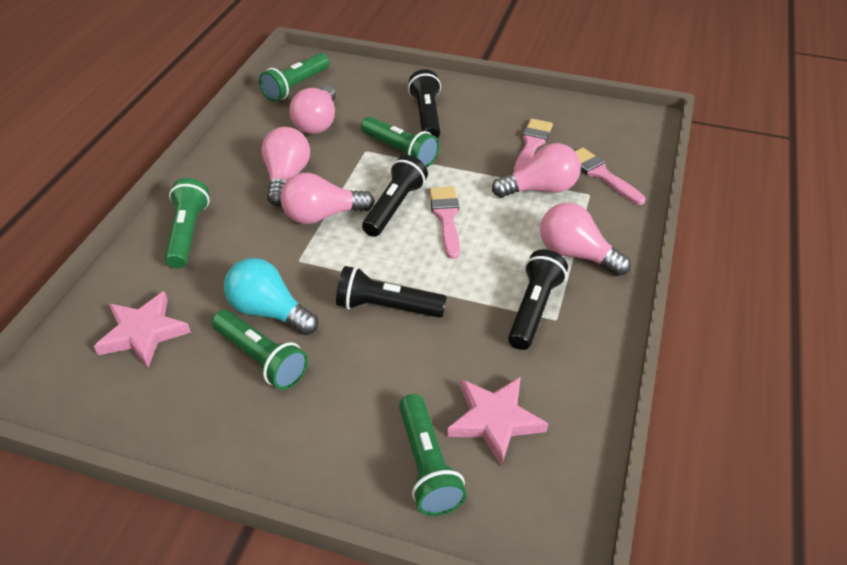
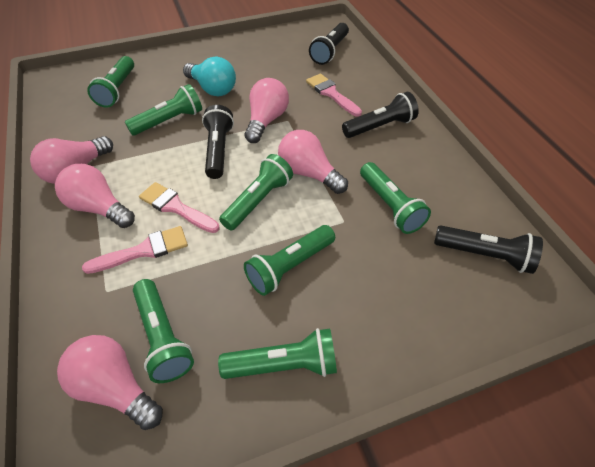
green flashlight: 5 -> 7
pink star: 2 -> 0

